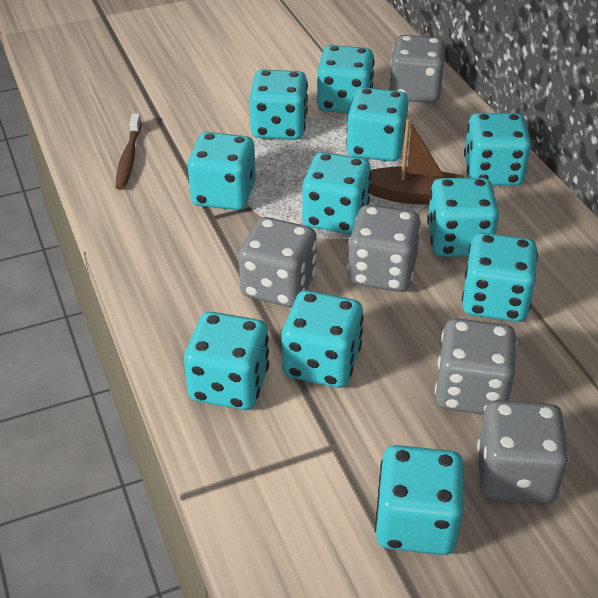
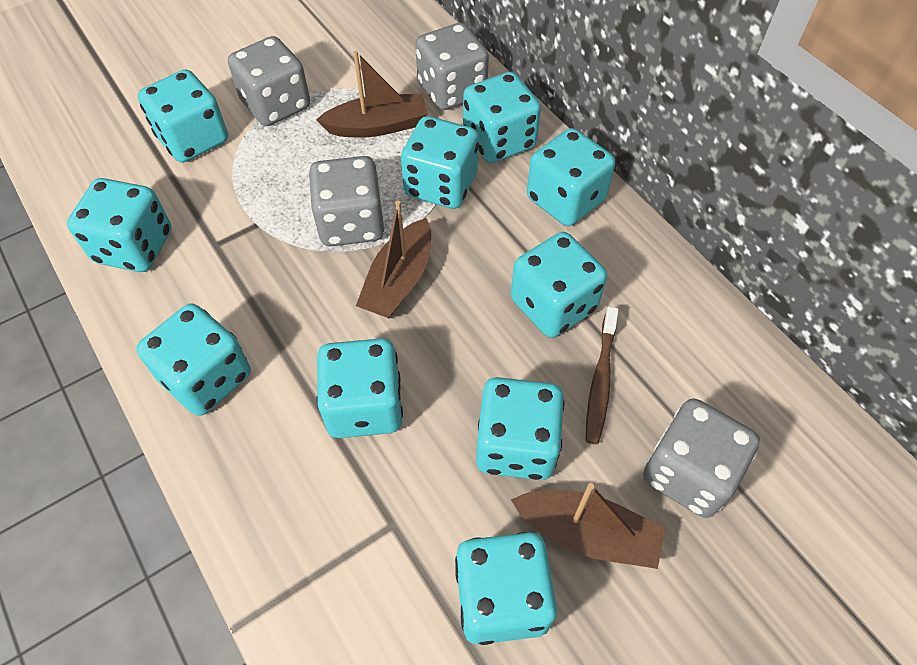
brown boat: 1 -> 3
grey dice: 5 -> 4
turquoise dice: 11 -> 10

